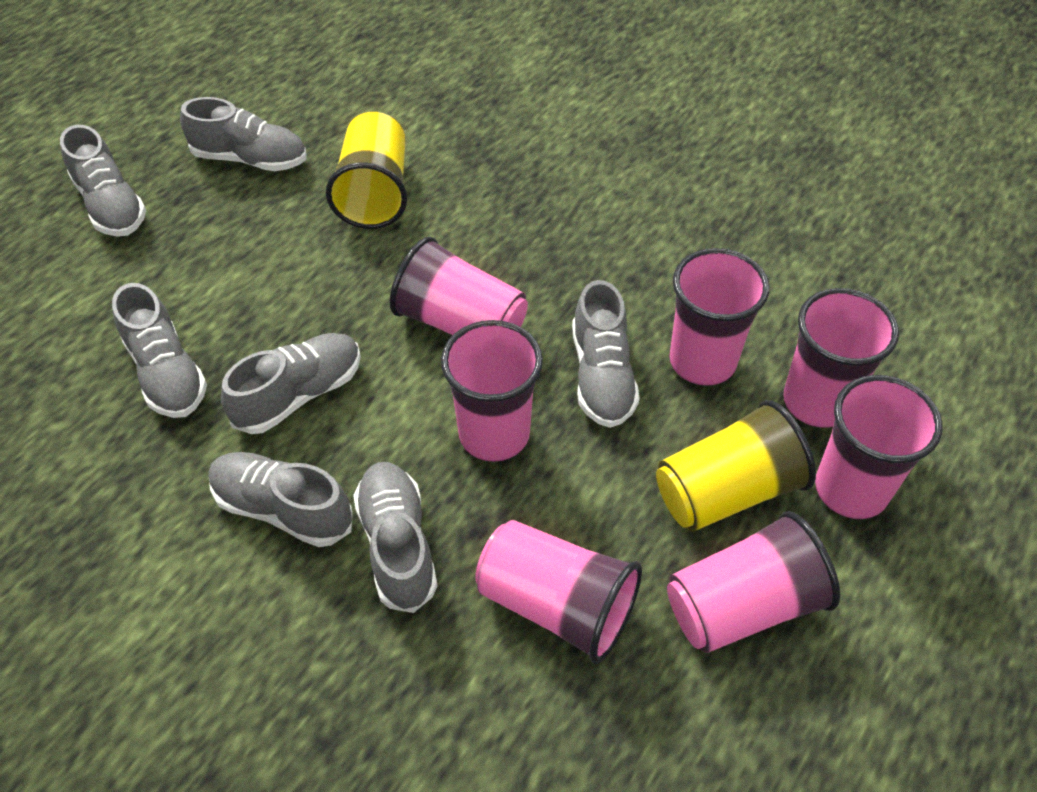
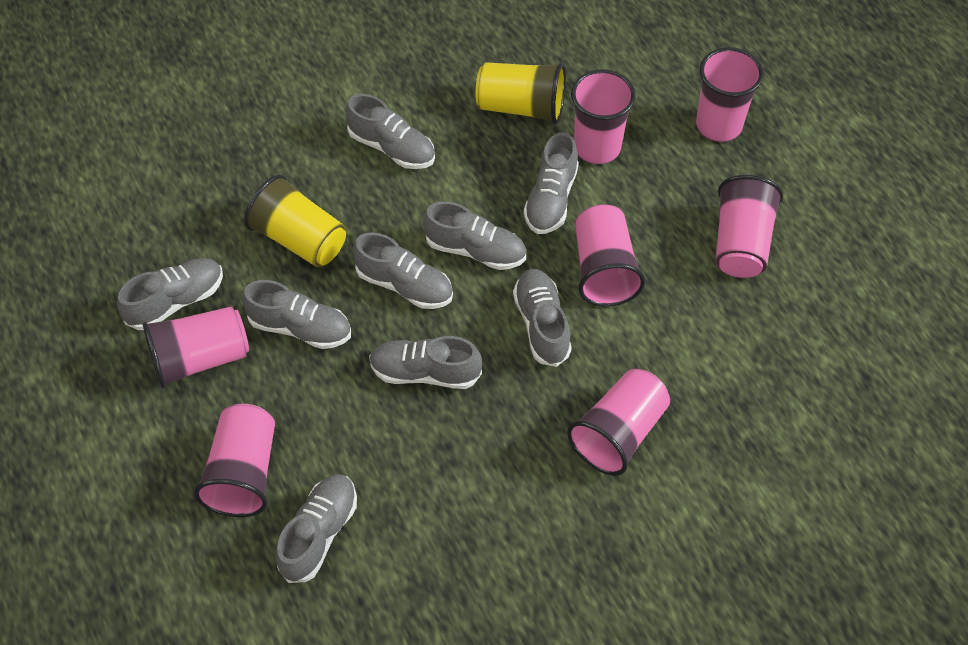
grey shoe: 7 -> 9

